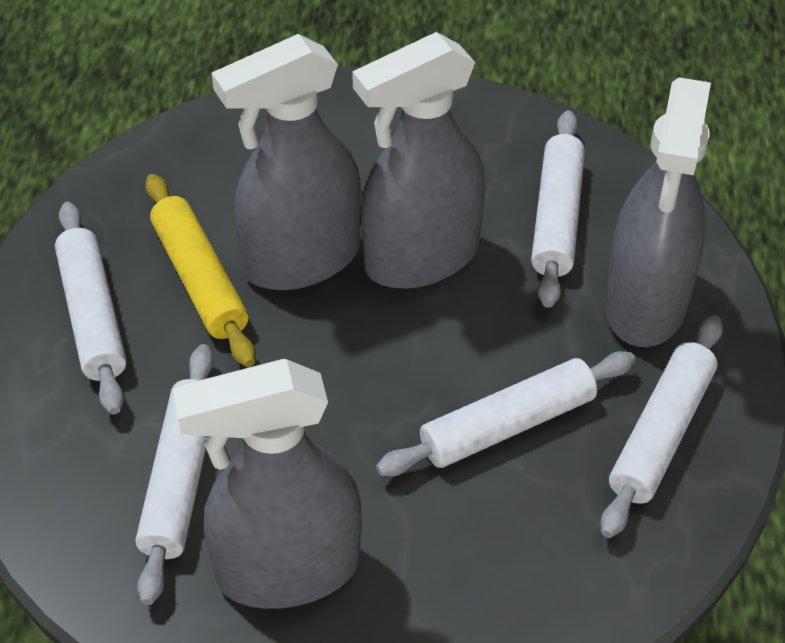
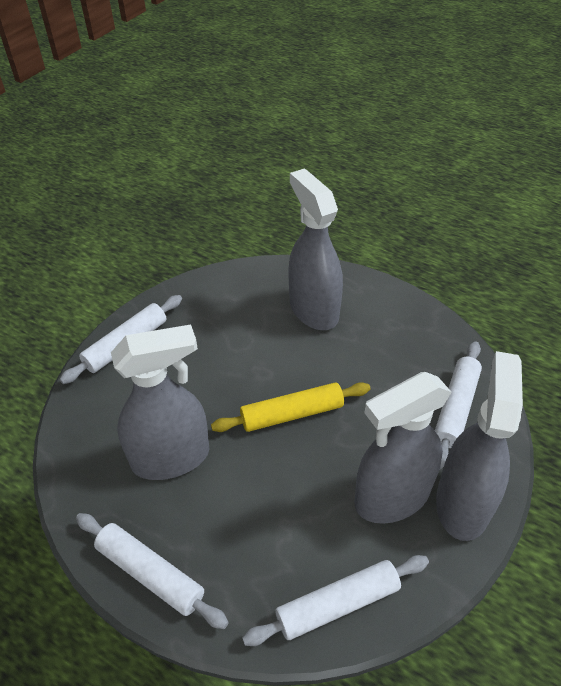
white rolling pin: 5 -> 4

